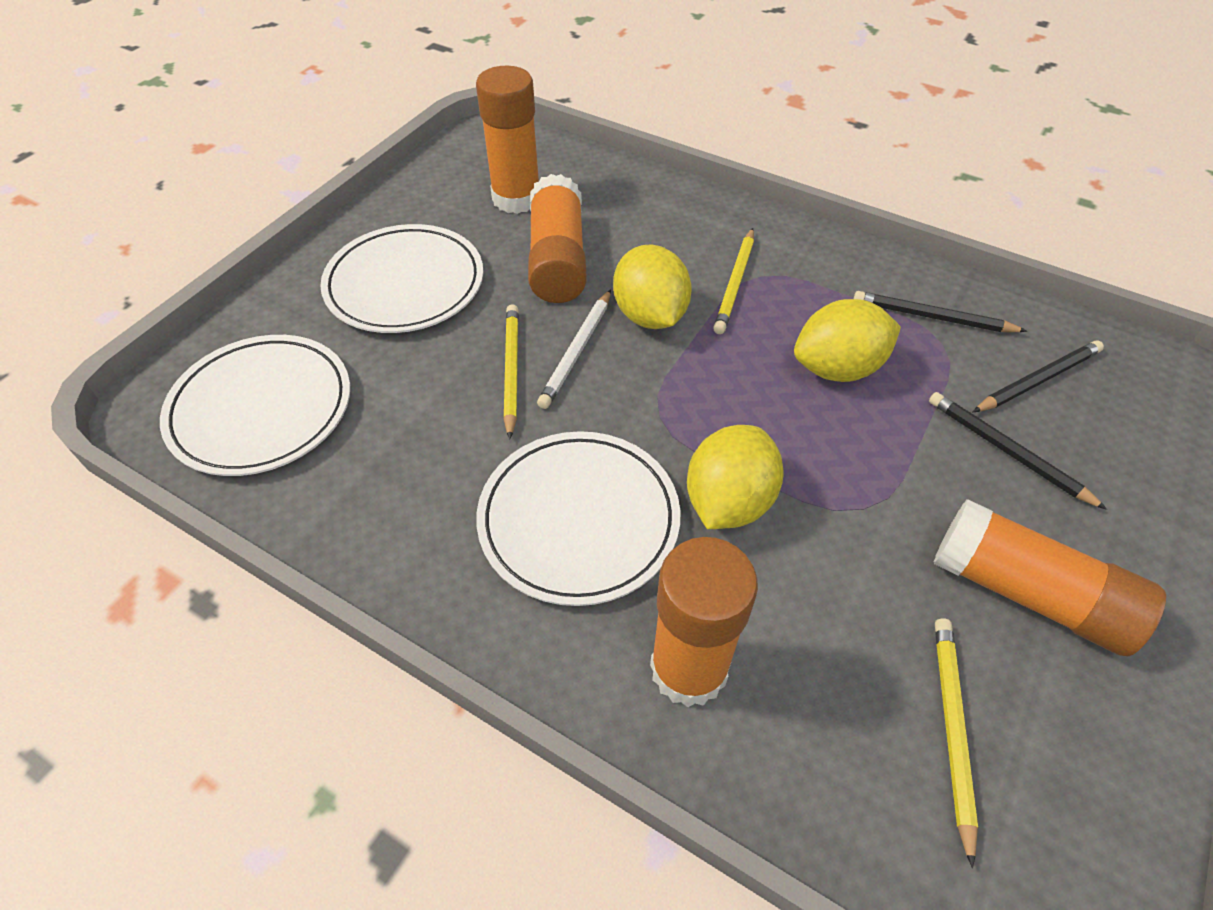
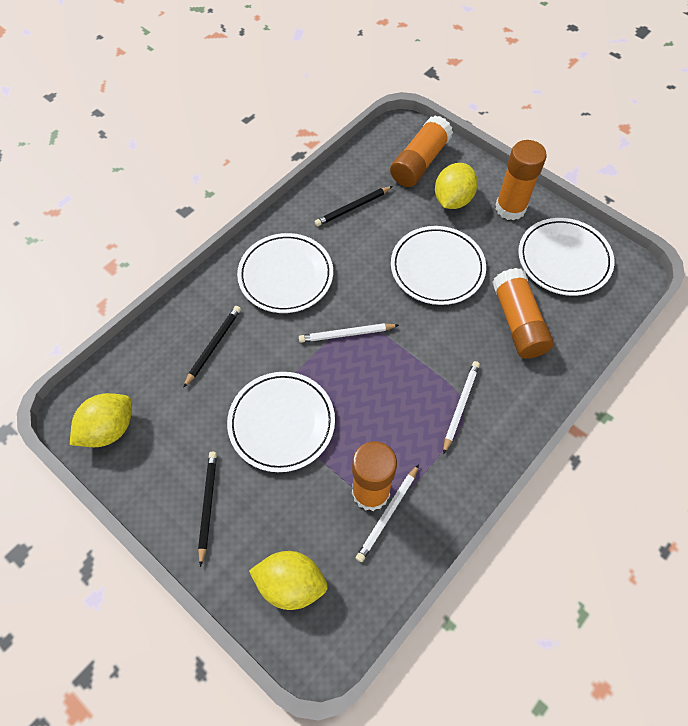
white pencil: 1 -> 3
white plate: 3 -> 4
yellow pencil: 3 -> 0

